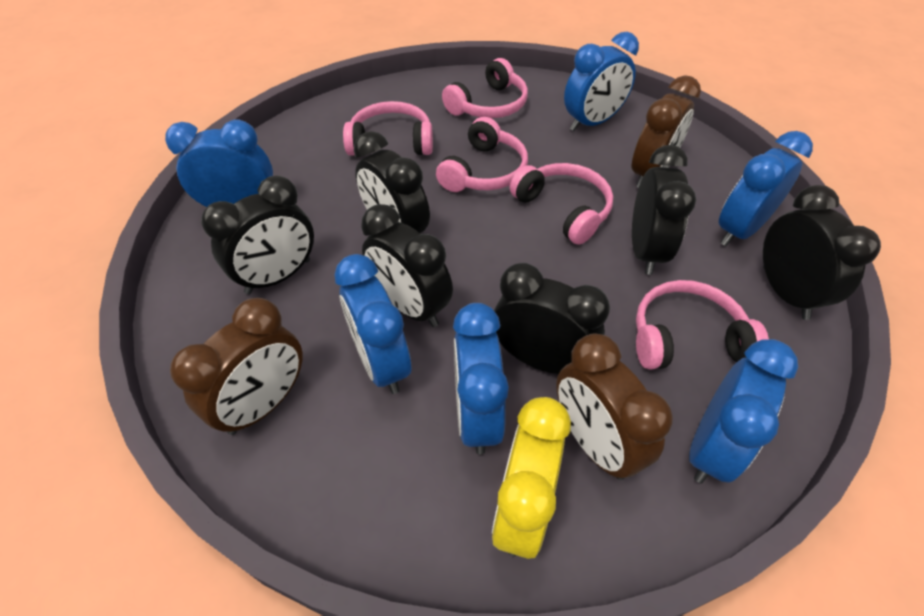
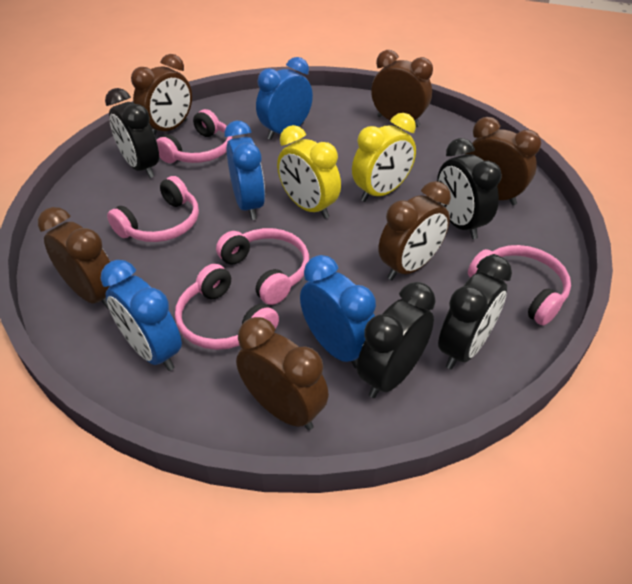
black clock: 6 -> 4
blue clock: 6 -> 4
brown clock: 3 -> 6
yellow clock: 1 -> 2

